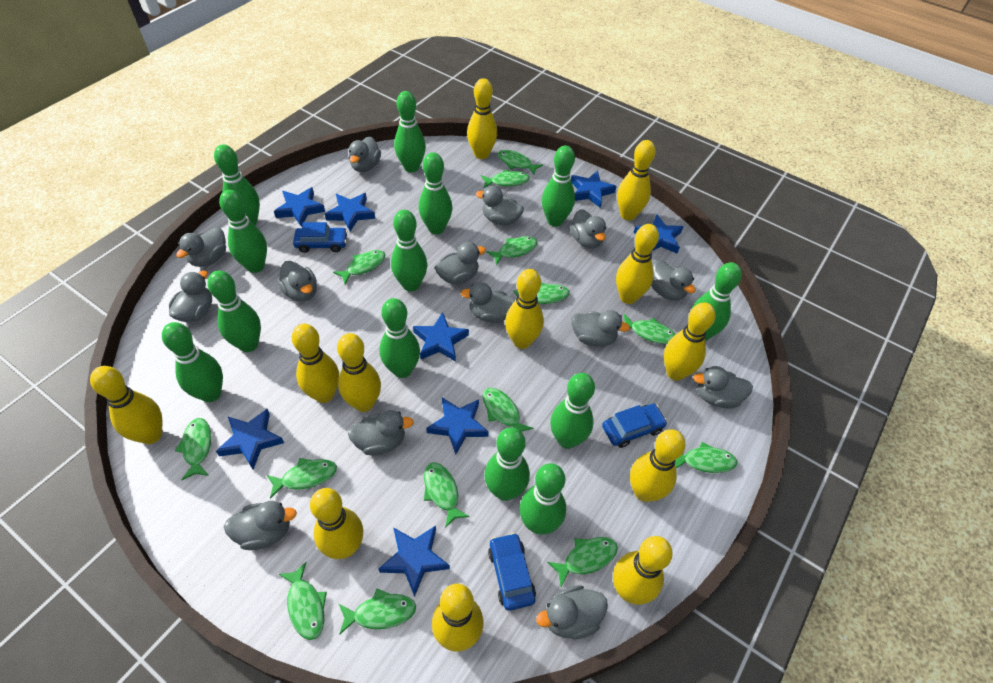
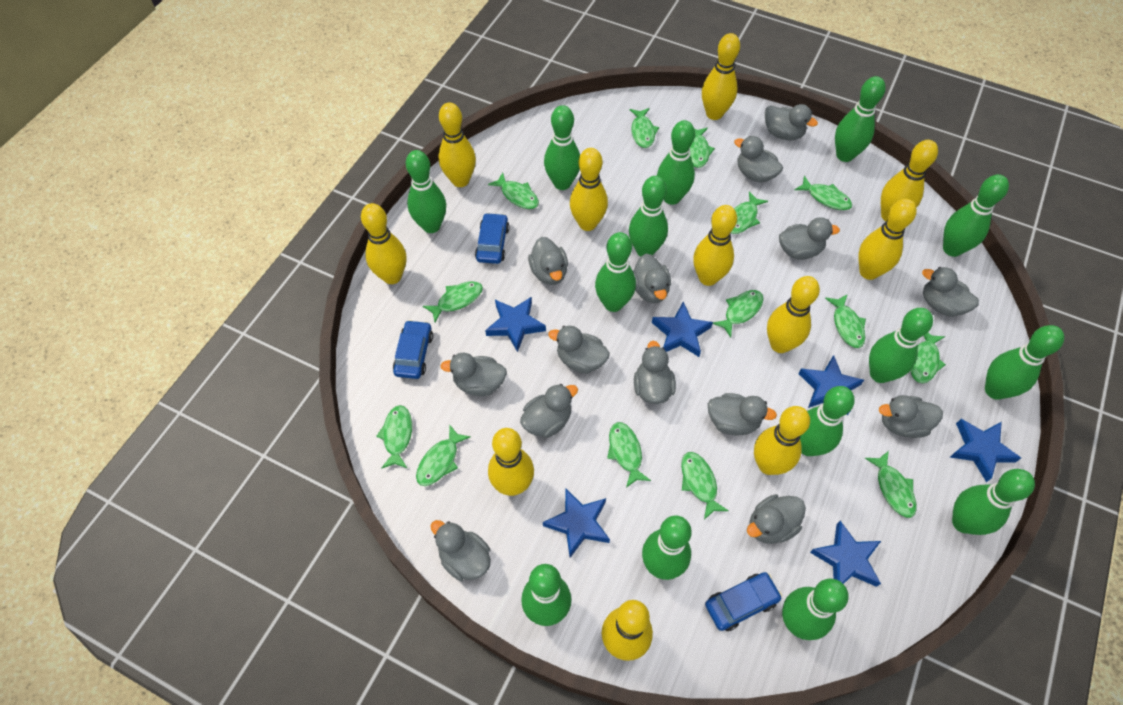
blue star: 8 -> 6
green bowling pin: 13 -> 14
yellow bowling pin: 12 -> 11

